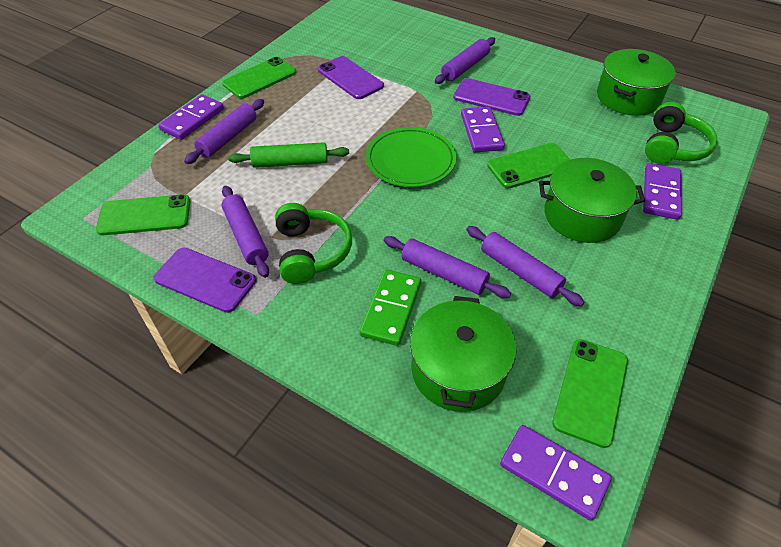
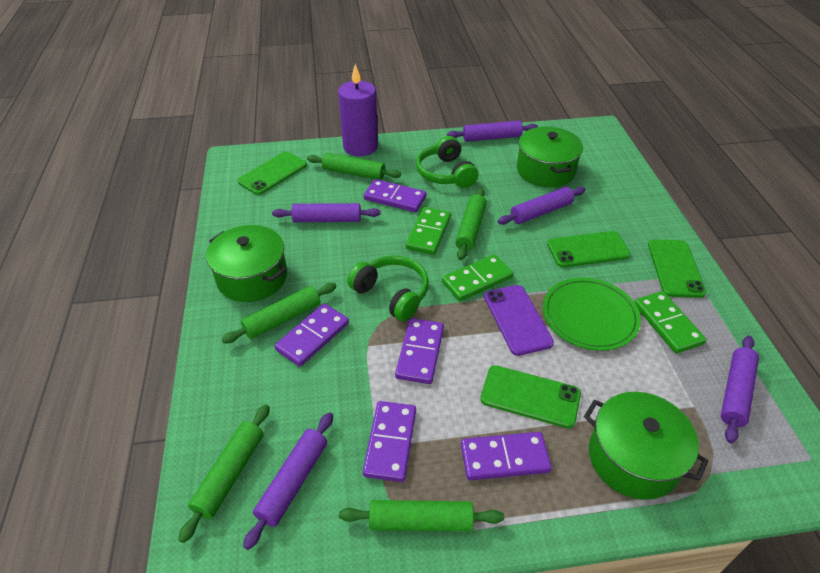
green domino: 1 -> 3
green rolling pin: 1 -> 5
purple candle: 0 -> 1
purple domino: 4 -> 5
purple phone: 3 -> 1

